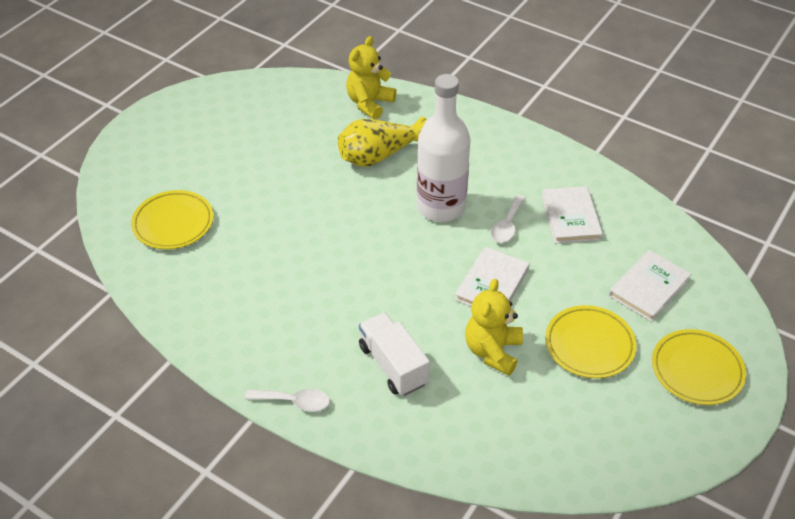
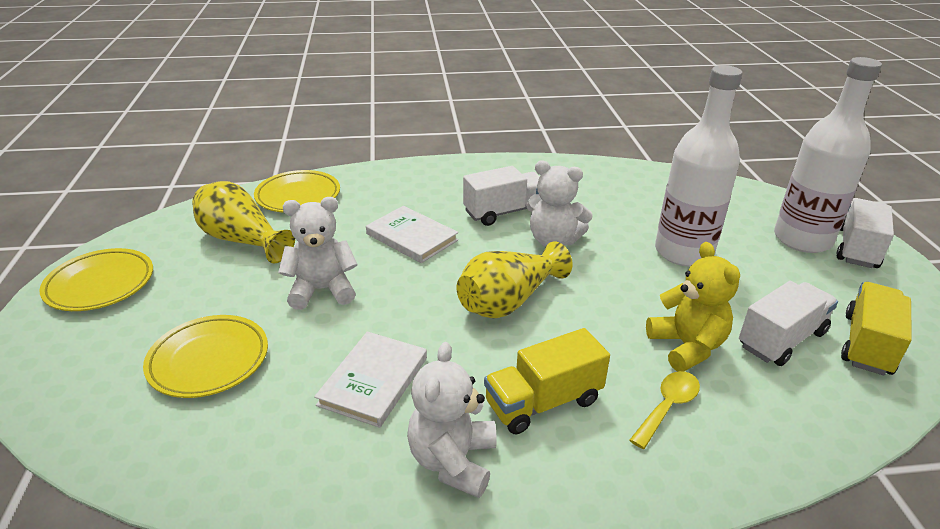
white book: 3 -> 2
white bottle: 1 -> 2
white spoon: 2 -> 0
white teddy bear: 0 -> 3
white truck: 1 -> 3
yellow spoon: 0 -> 1
yellow teddy bear: 2 -> 1
yellow truck: 0 -> 2
yellow vase: 1 -> 2

